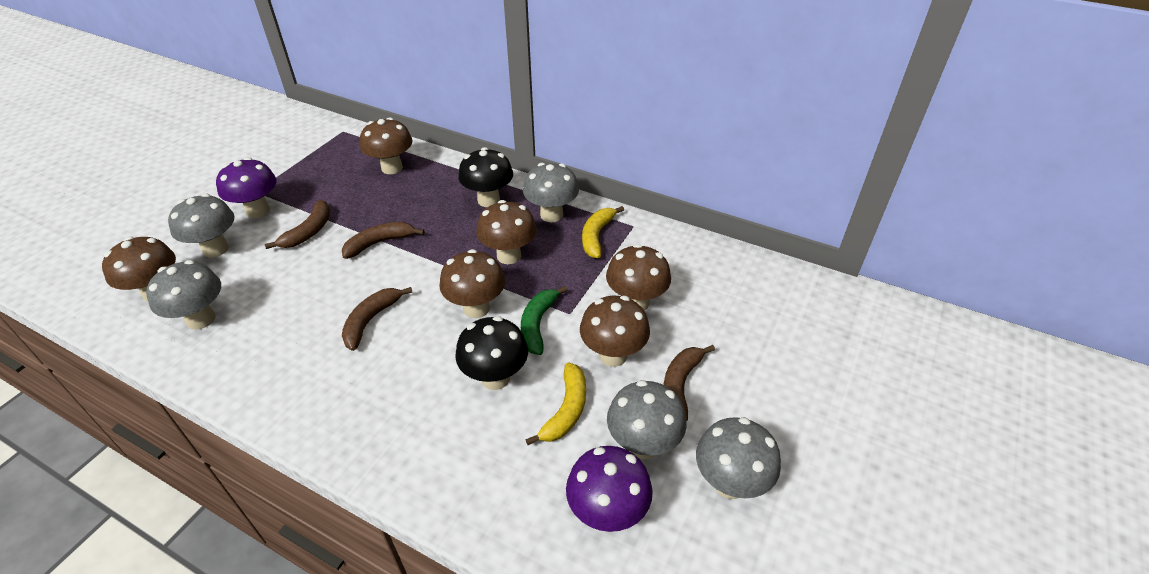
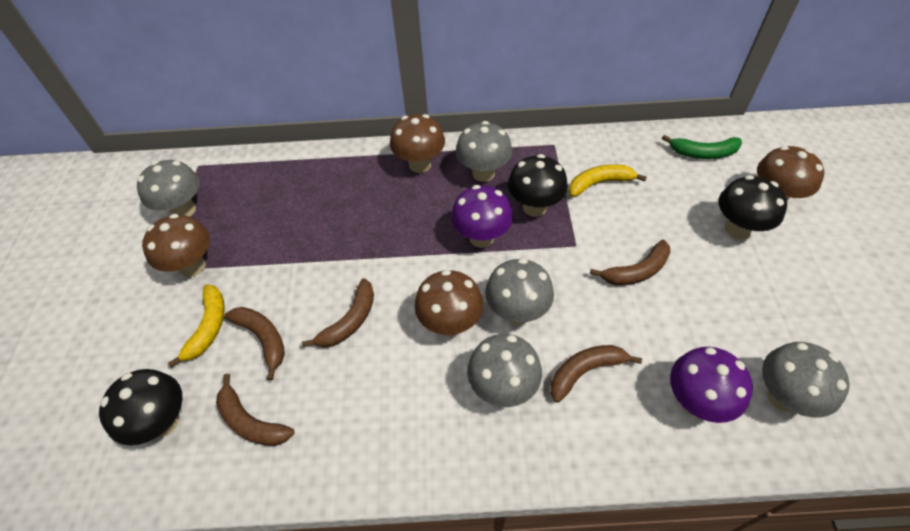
black mushroom: 2 -> 3
brown banana: 4 -> 5
brown mushroom: 6 -> 4

